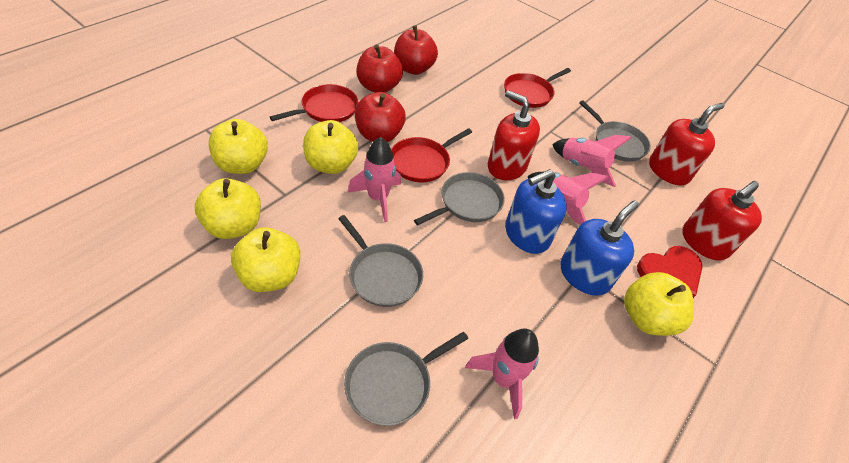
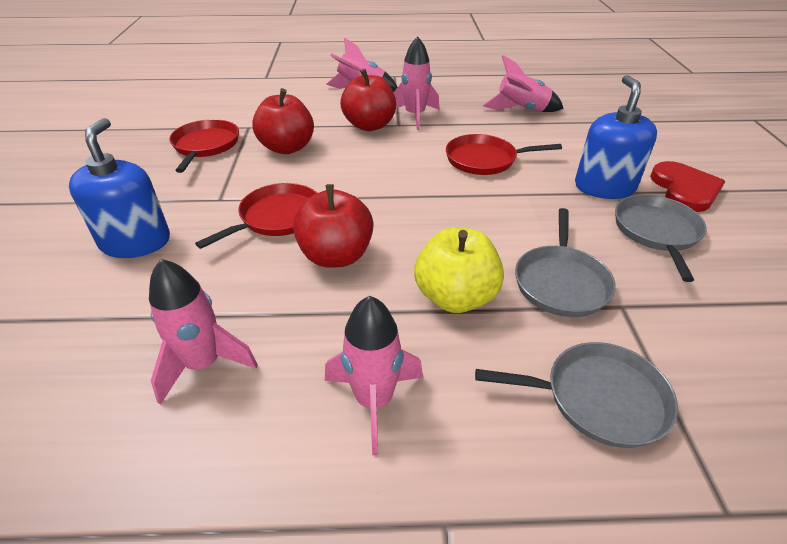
grey pan: 4 -> 3
pink rocket: 4 -> 5
red soap dispenser: 3 -> 0
yellow apple: 5 -> 1

